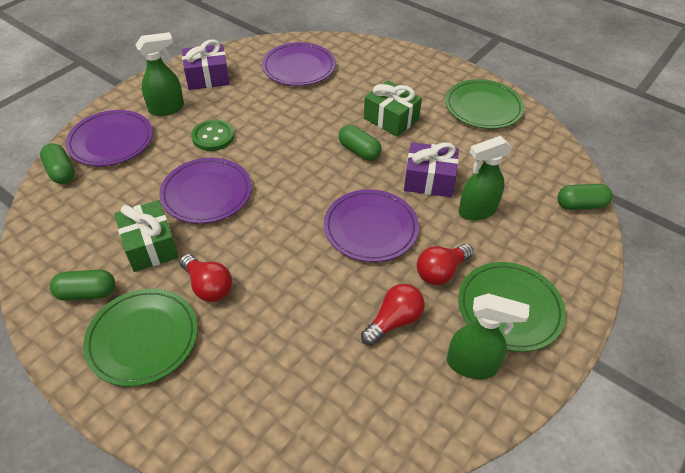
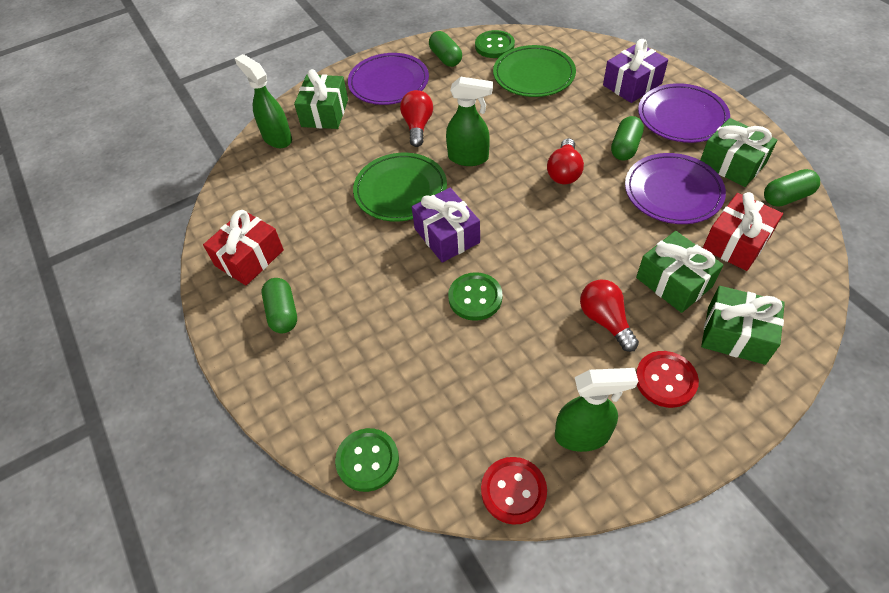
green button: 1 -> 3
green gift: 2 -> 4
green plate: 3 -> 2
purple plate: 4 -> 3
red button: 0 -> 2
red gift: 0 -> 2

